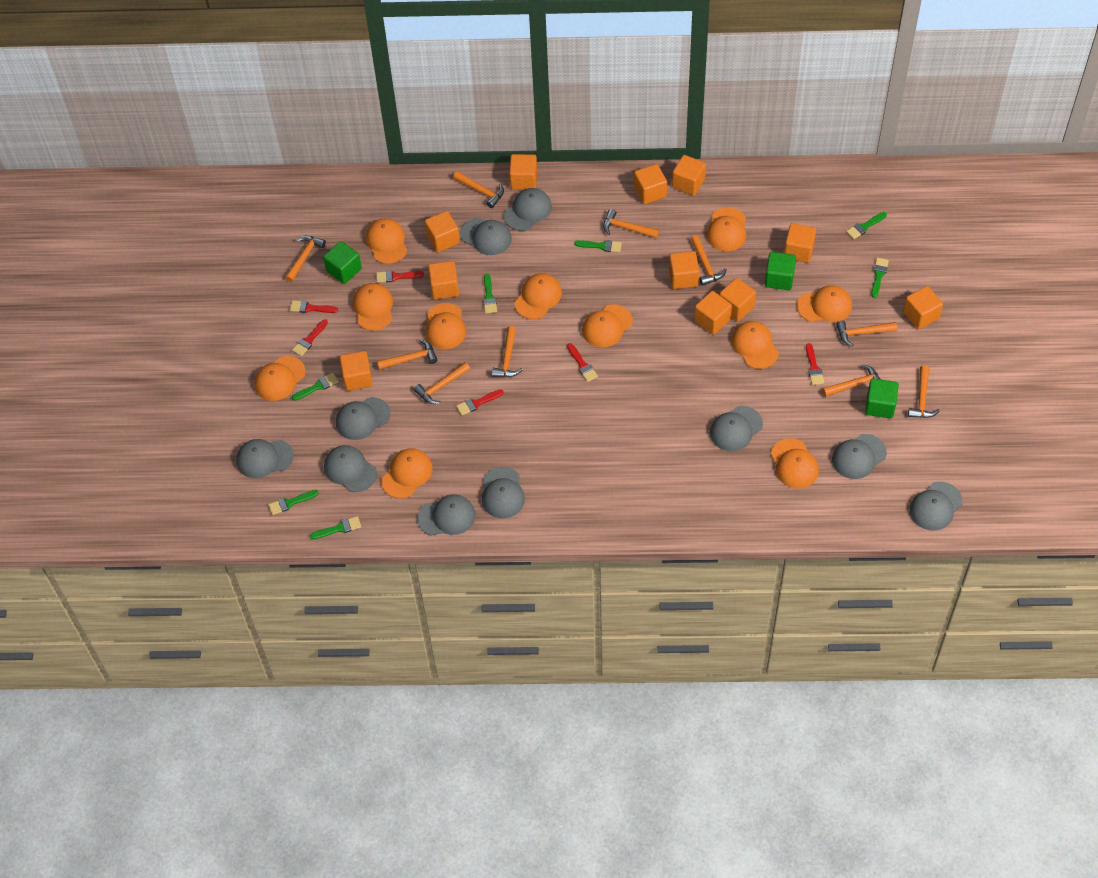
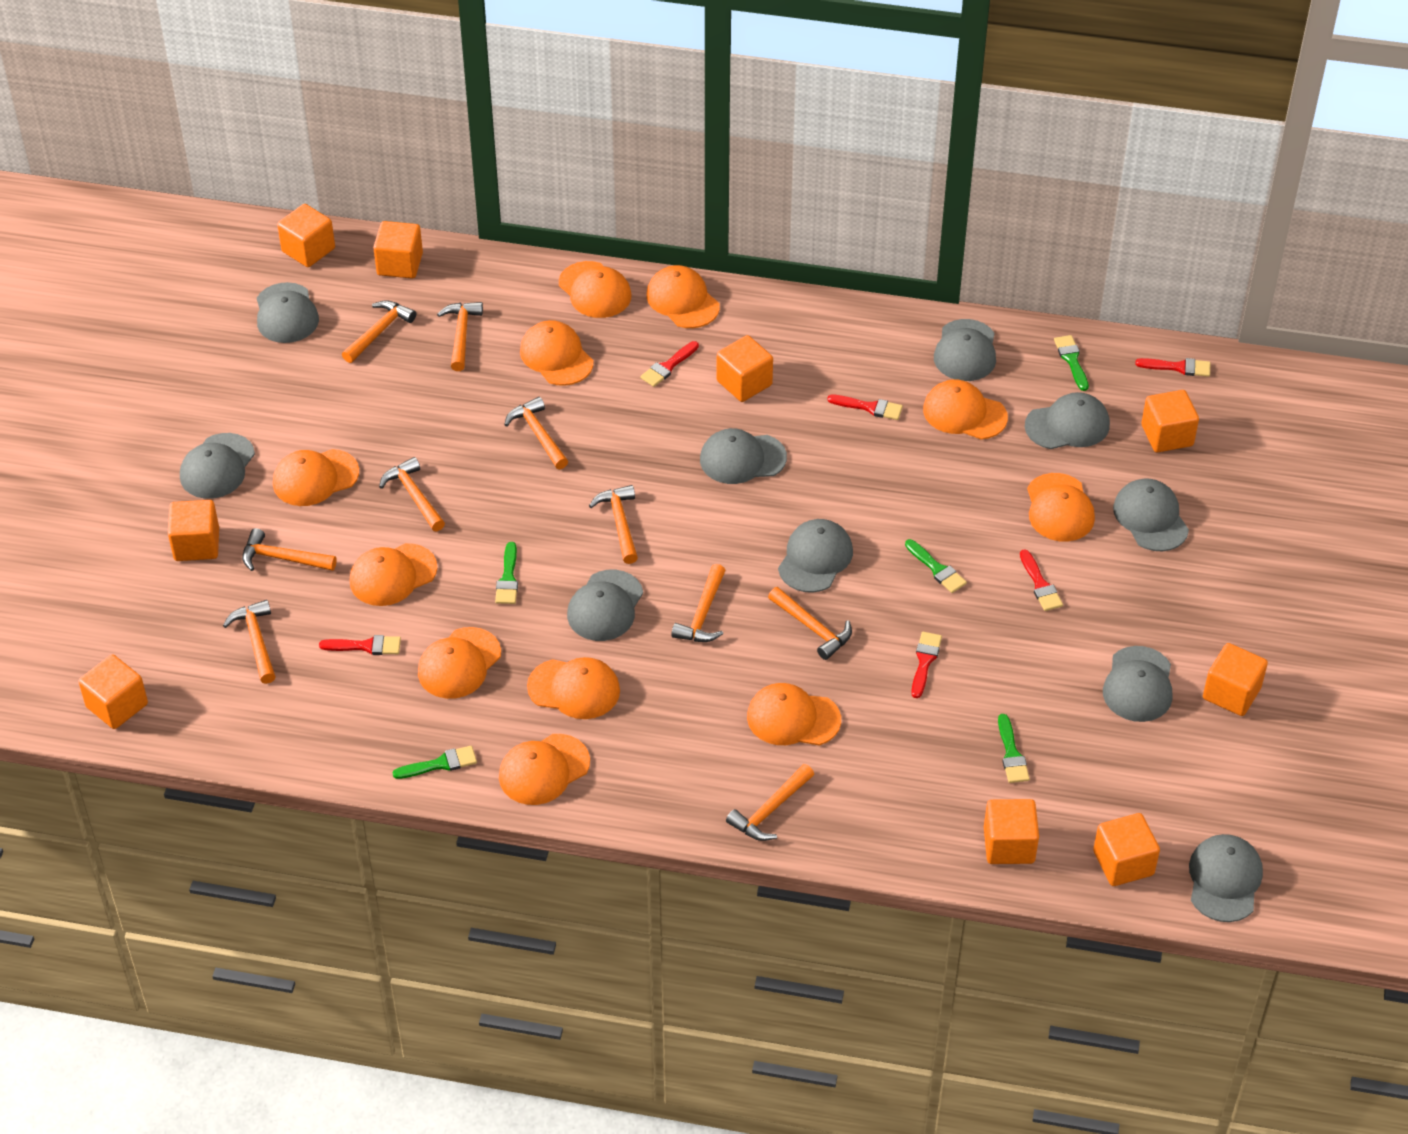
green brush: 7 -> 5
green cube: 3 -> 0
orange cube: 11 -> 9

